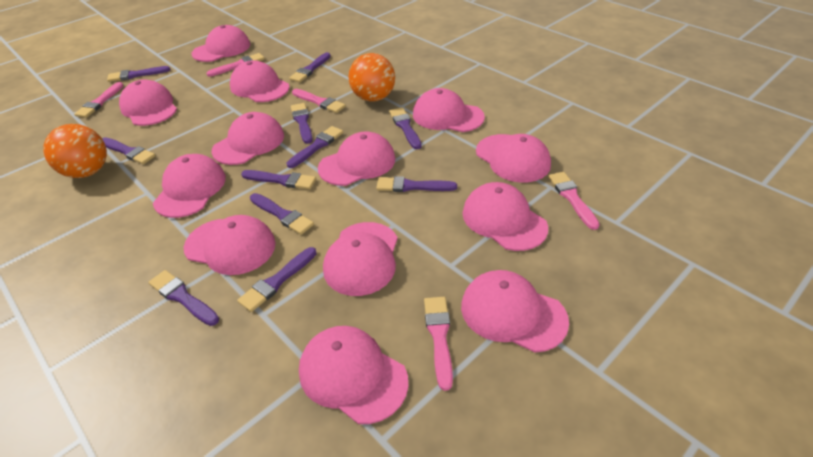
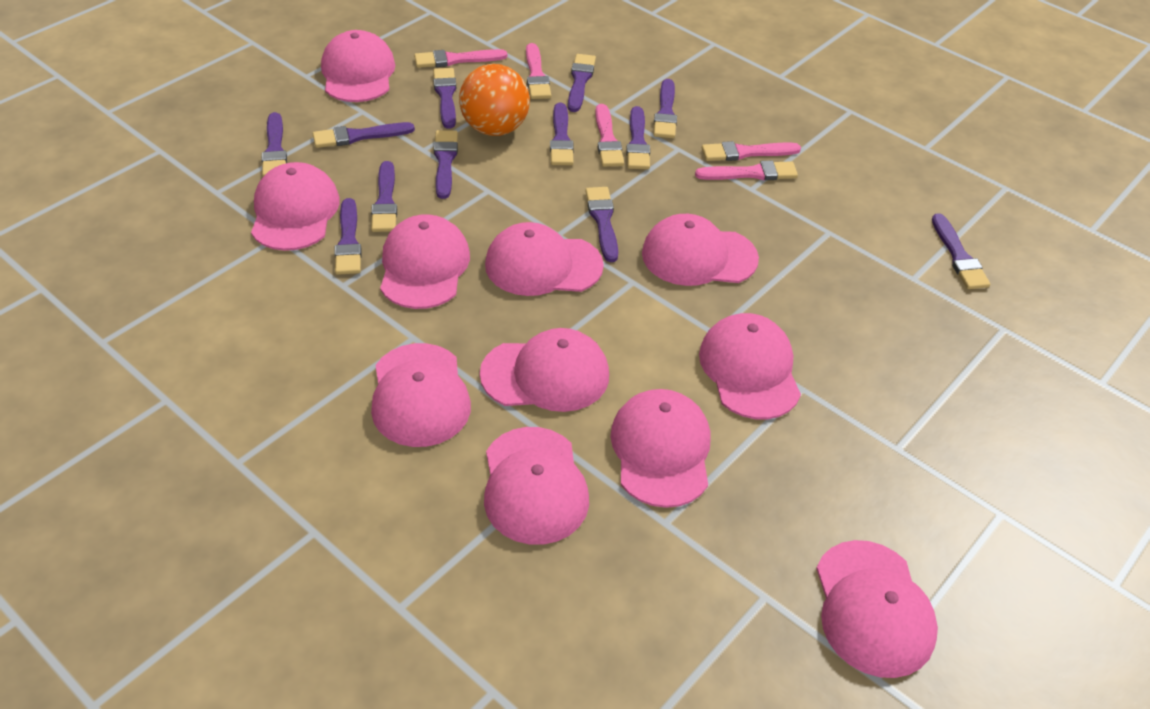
orange ball: 2 -> 1
pink cap: 13 -> 11
purple brush: 11 -> 12

